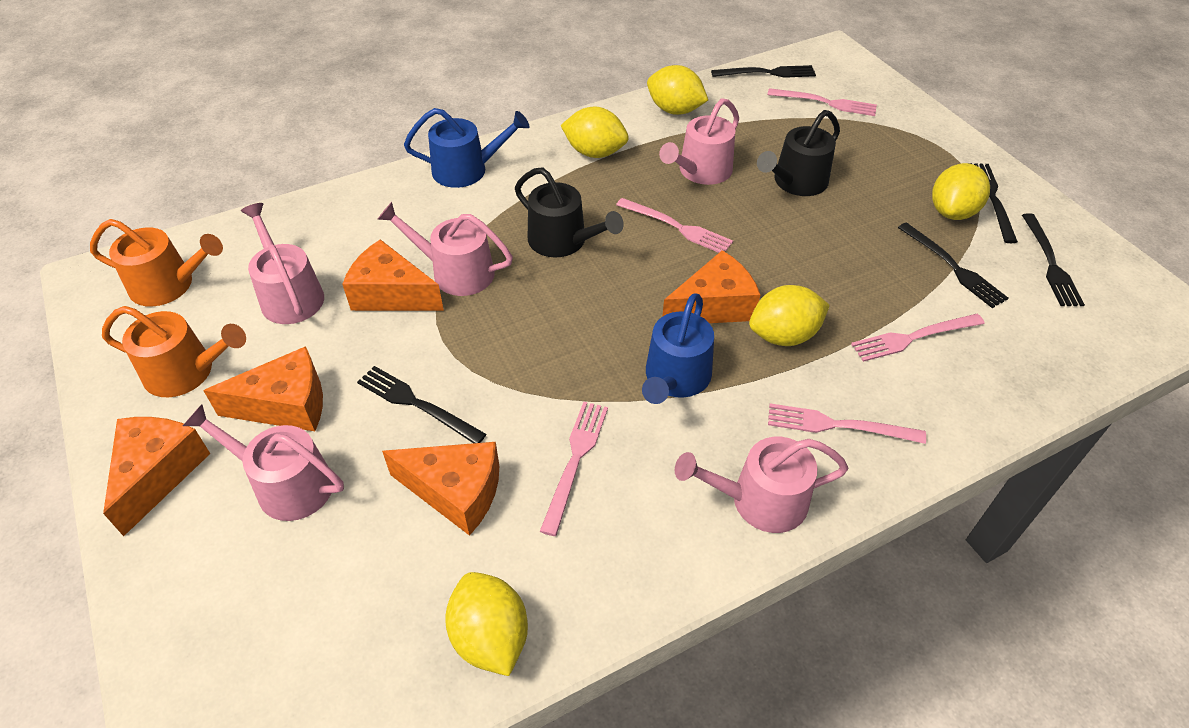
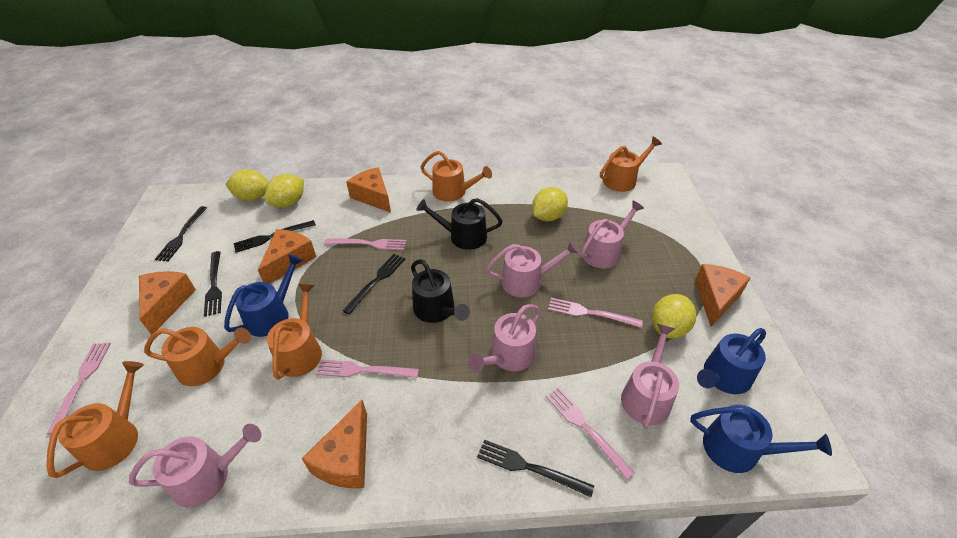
blue watering can: 2 -> 3
orange watering can: 2 -> 5
yellow lemon: 5 -> 4

